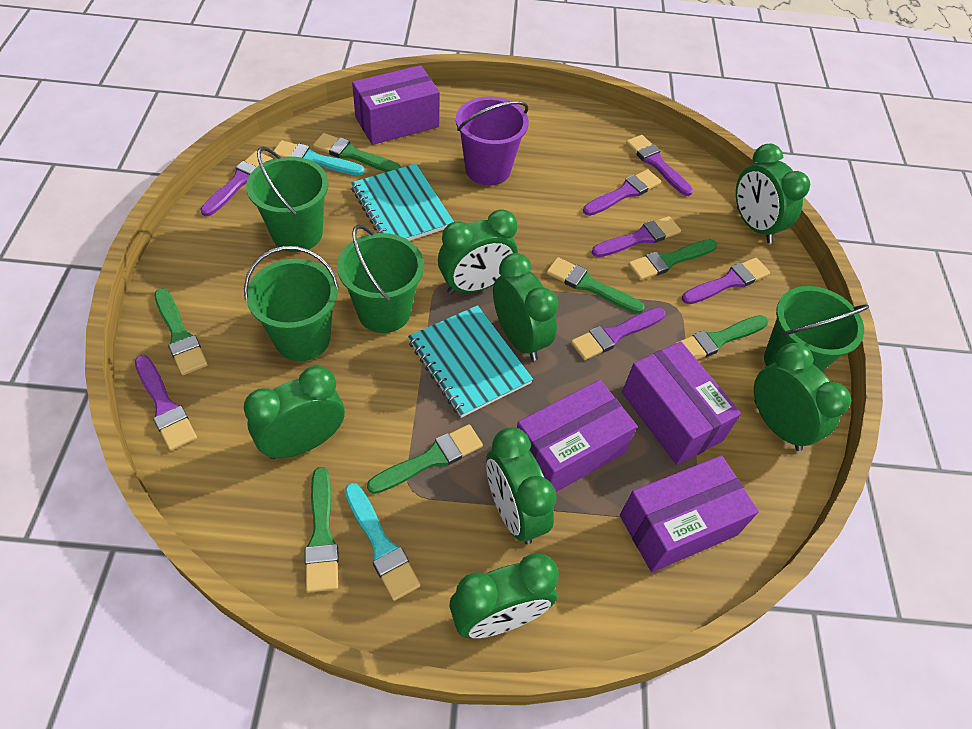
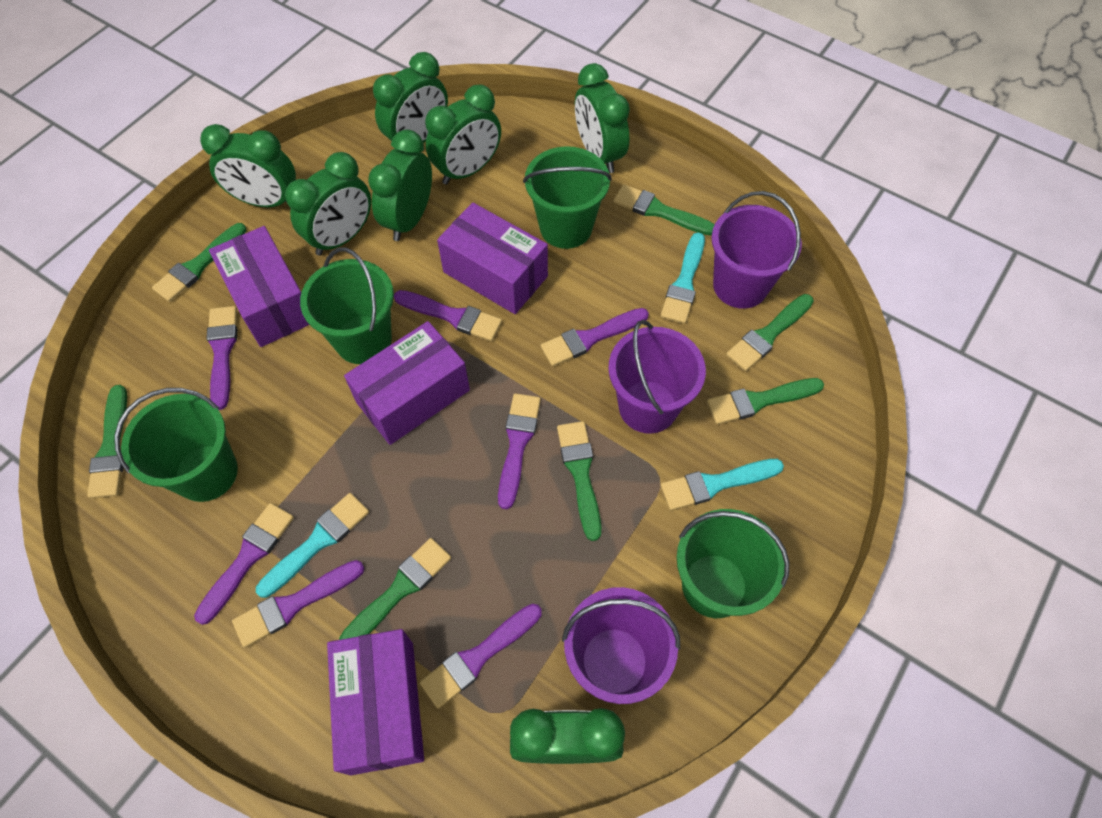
purple bucket: 1 -> 3
turquoise brush: 2 -> 3
turquoise notebook: 2 -> 0

